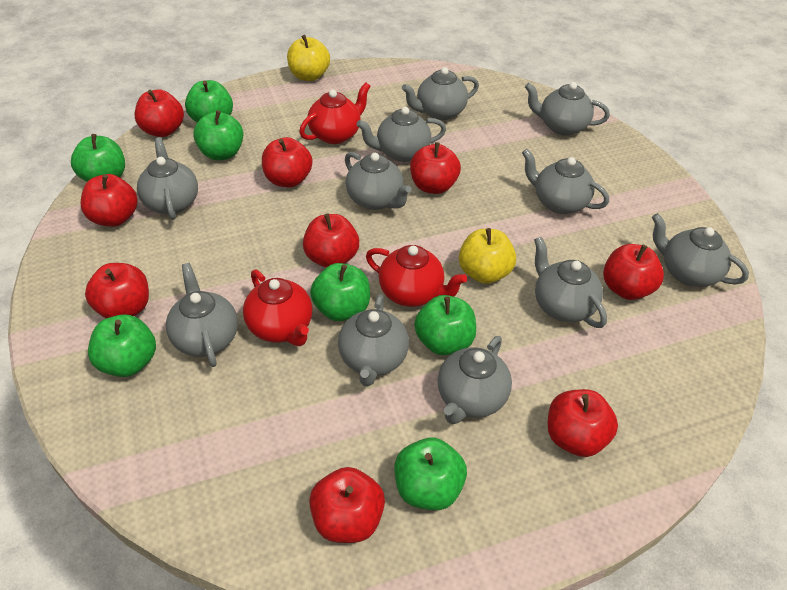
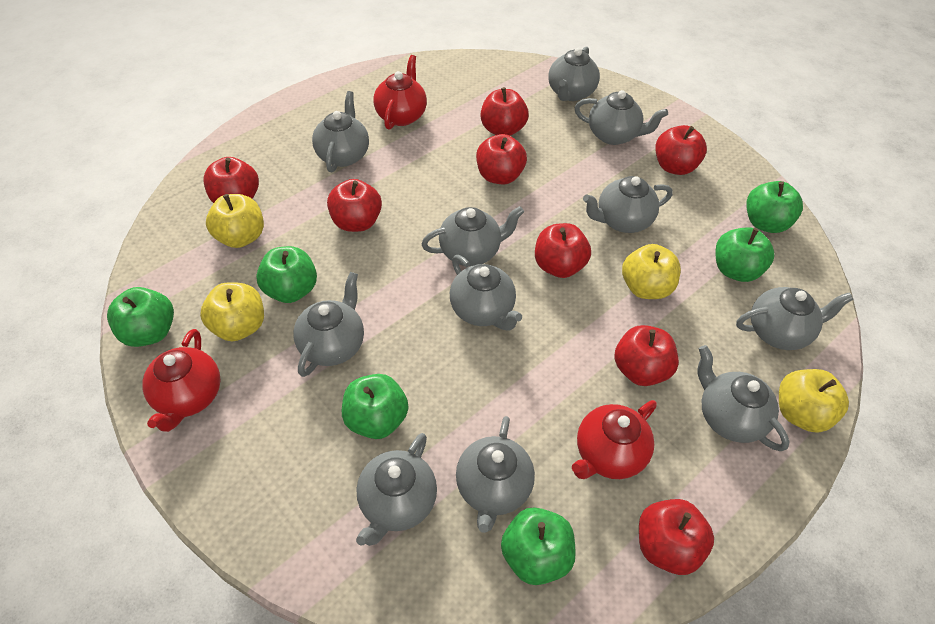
green apple: 7 -> 6
red apple: 9 -> 8
yellow apple: 2 -> 4

